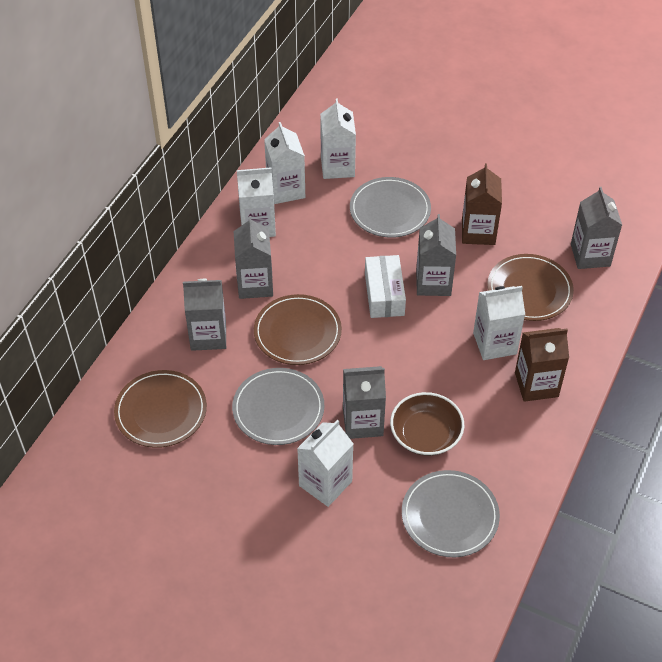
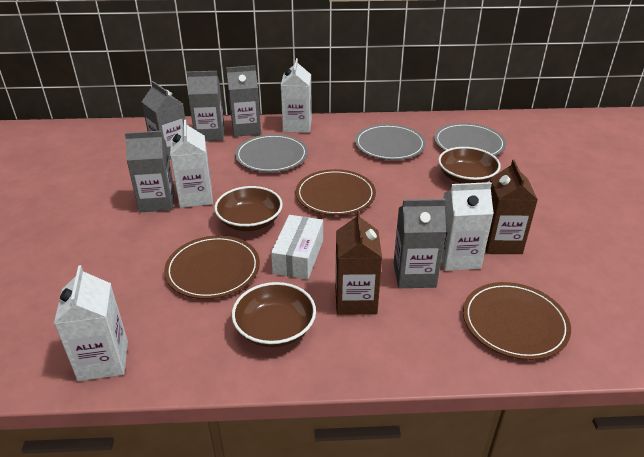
brown bowl: 1 -> 3
white carton: 5 -> 4

